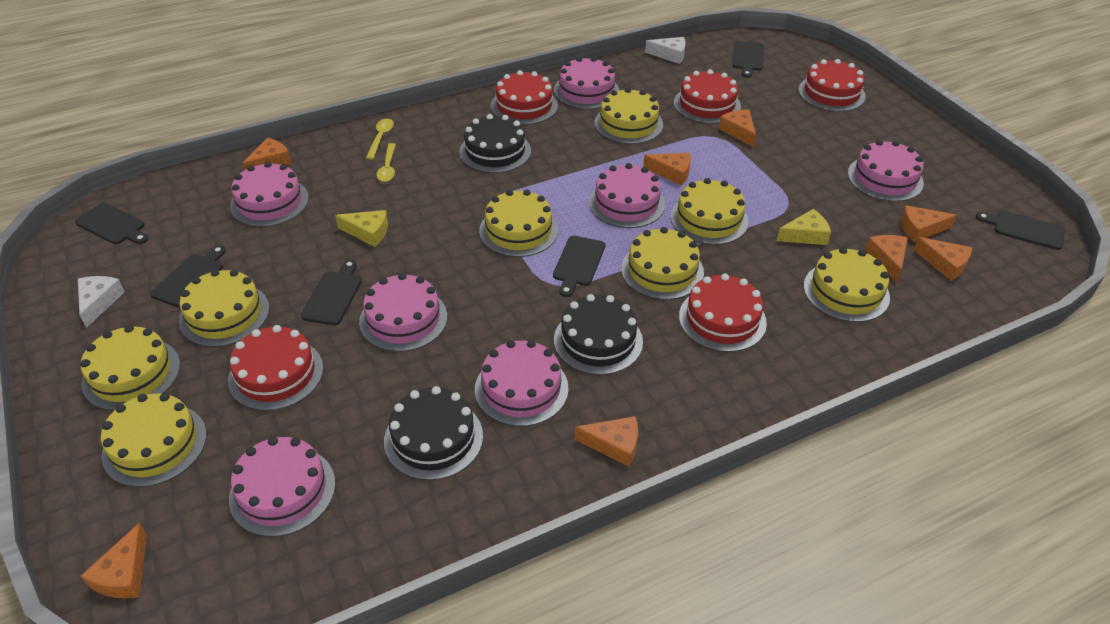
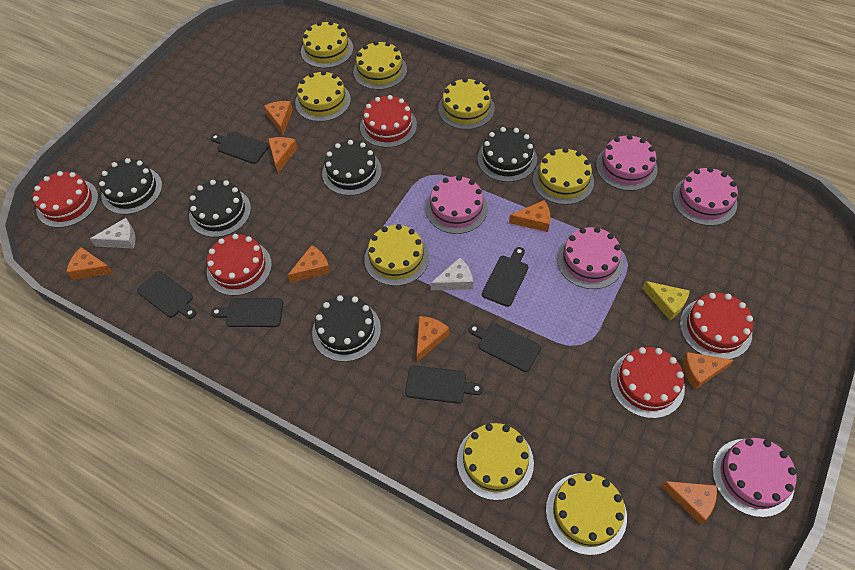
black cake: 3 -> 5
pink cake: 7 -> 5
yellow cheese: 2 -> 1
yellow spoon: 2 -> 0

